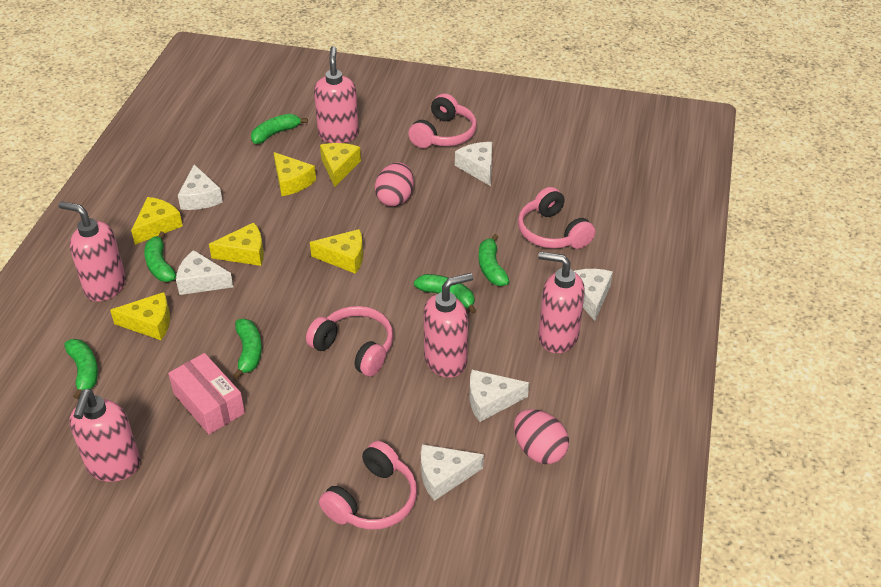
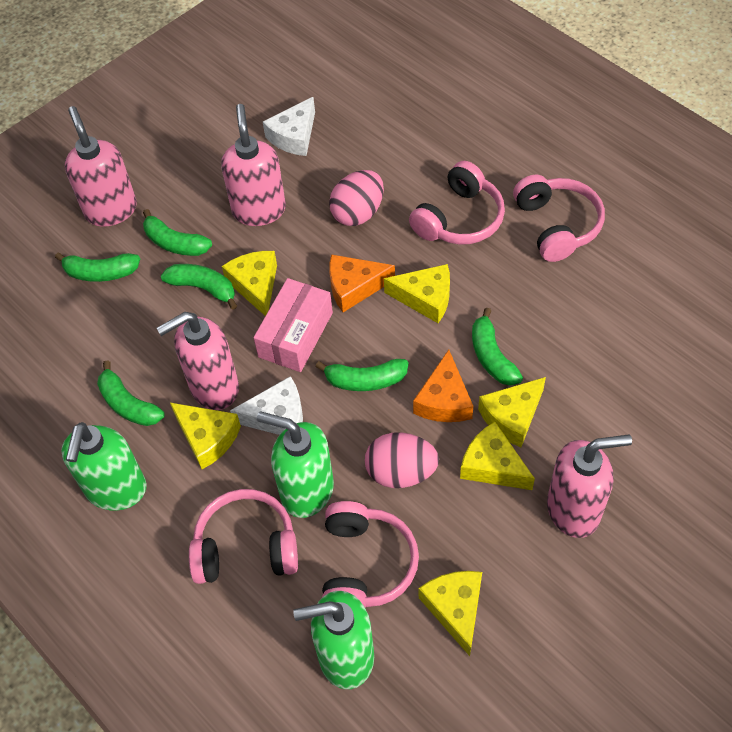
green soap dispenser: 0 -> 3
orange cheese: 0 -> 2
pink soap dispenser: 5 -> 4
white cheese: 6 -> 2

